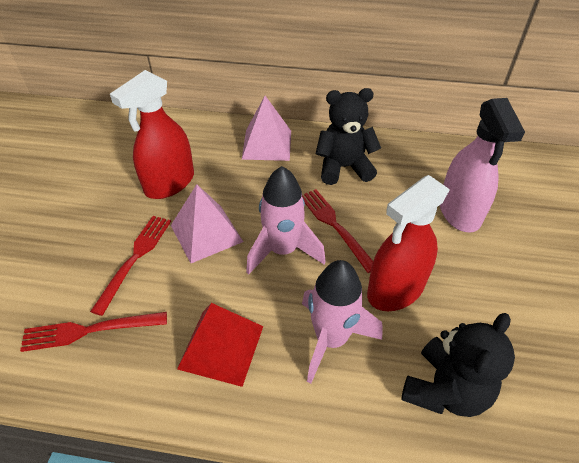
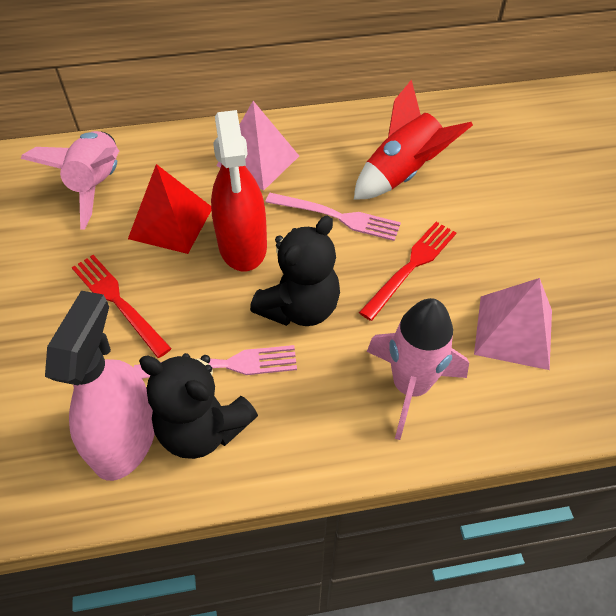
pink fork: 0 -> 2
red fork: 3 -> 2
red rocket: 0 -> 1
red spray bottle: 2 -> 1

